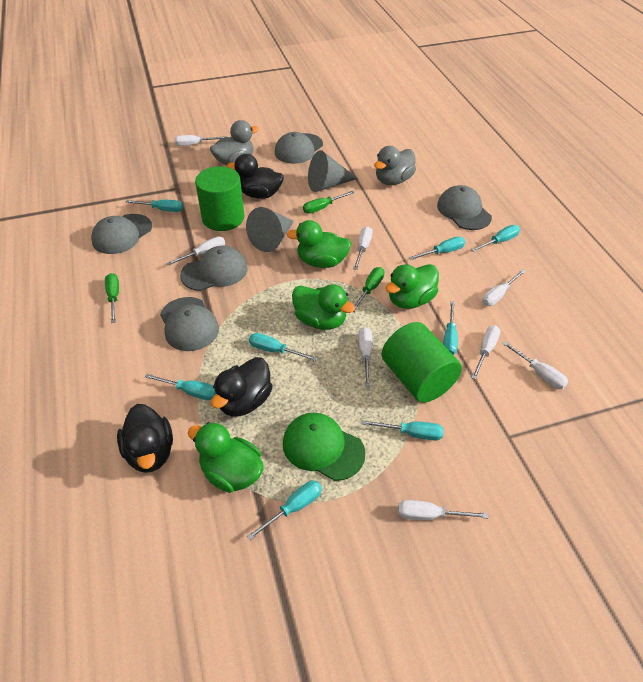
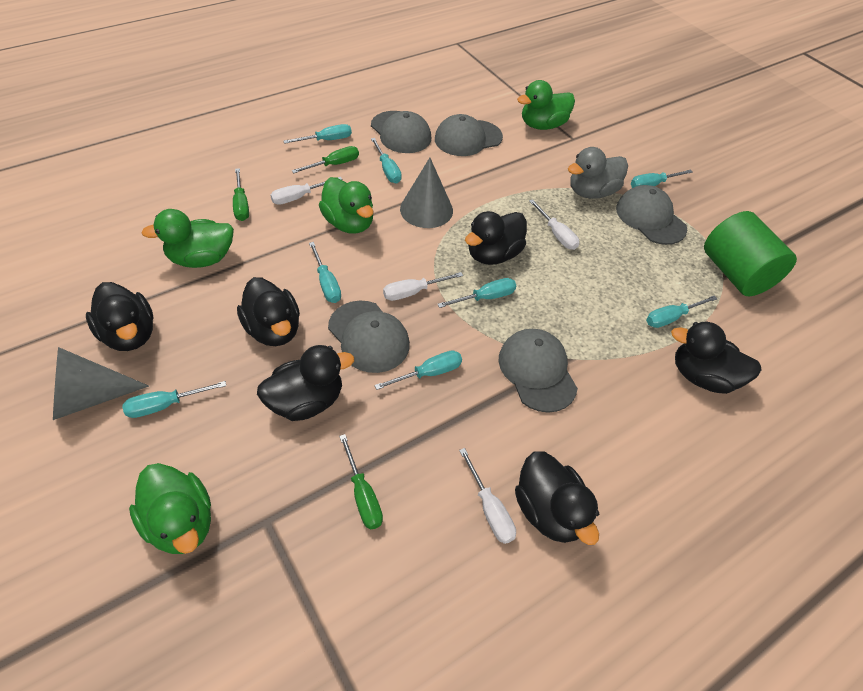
black duck: 3 -> 6
green cap: 1 -> 0
green cylinder: 2 -> 1
grey duck: 2 -> 1
white screwdriver: 8 -> 4

